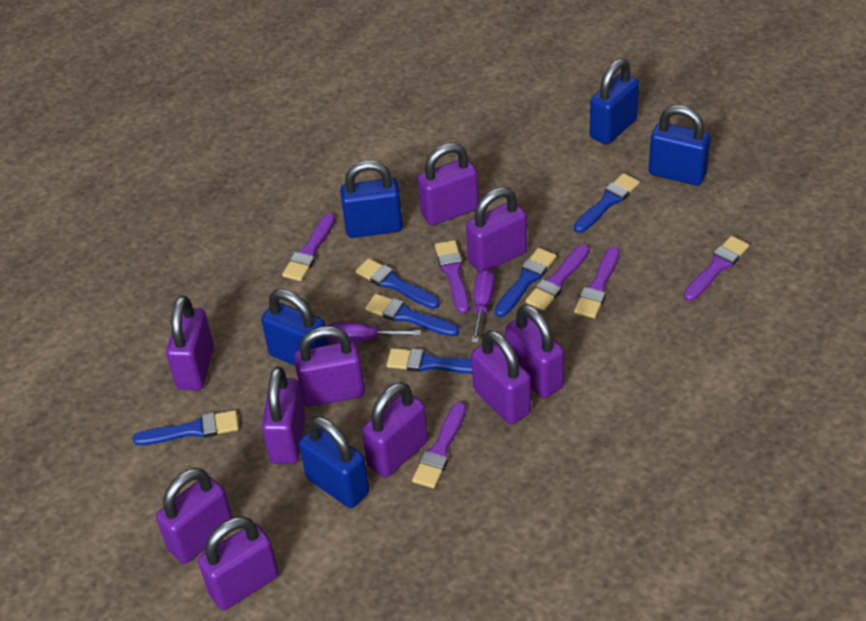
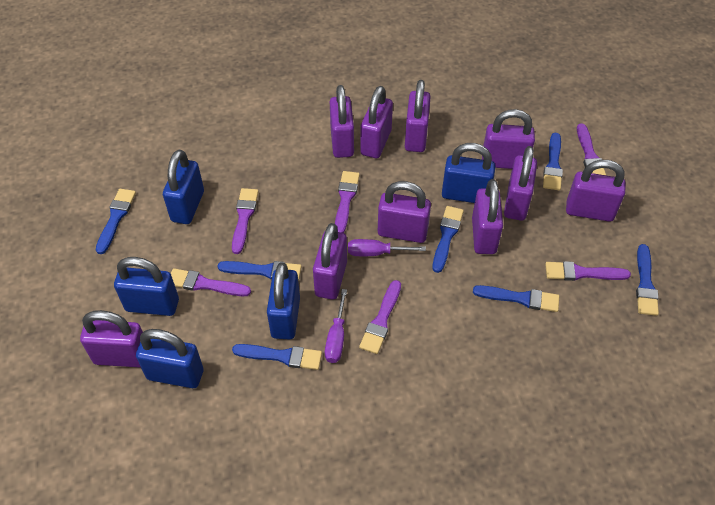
blue brush: 6 -> 7

